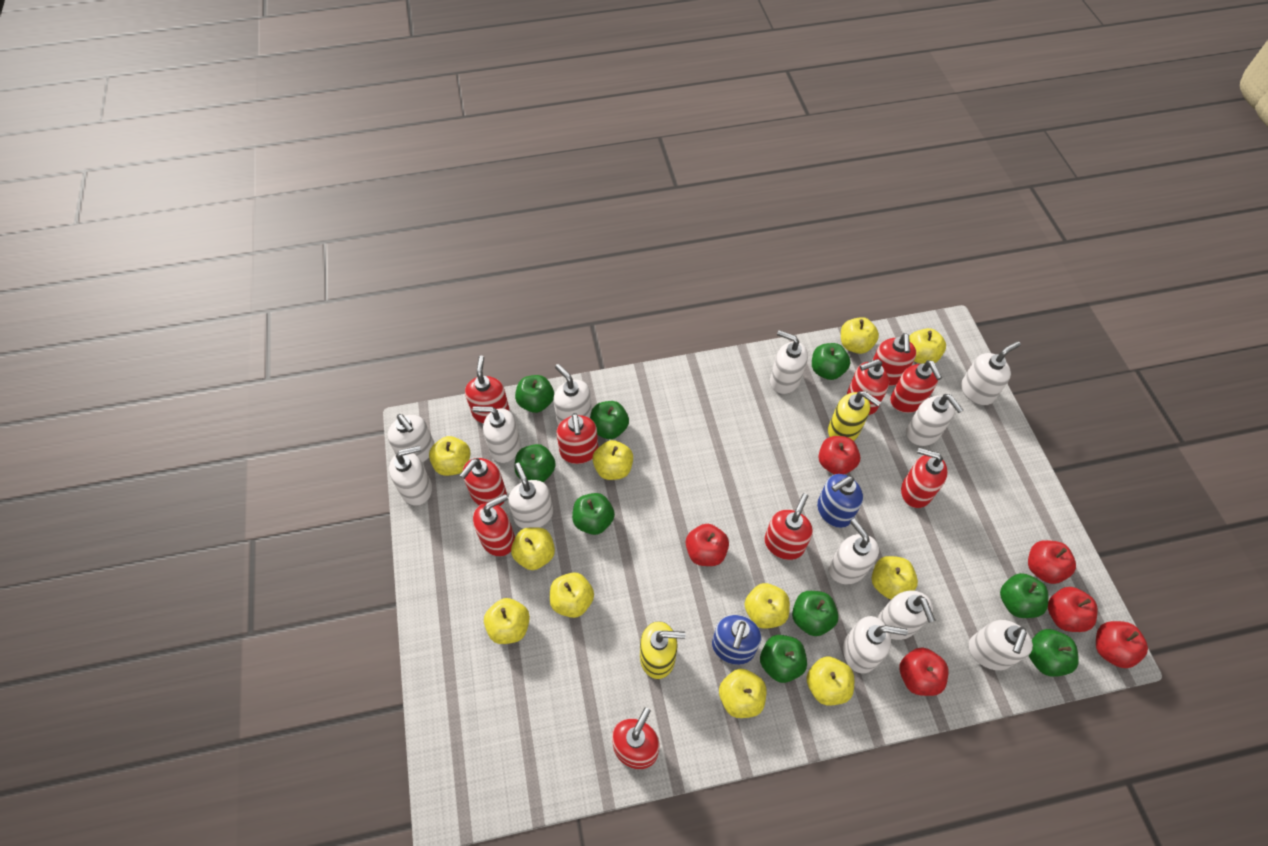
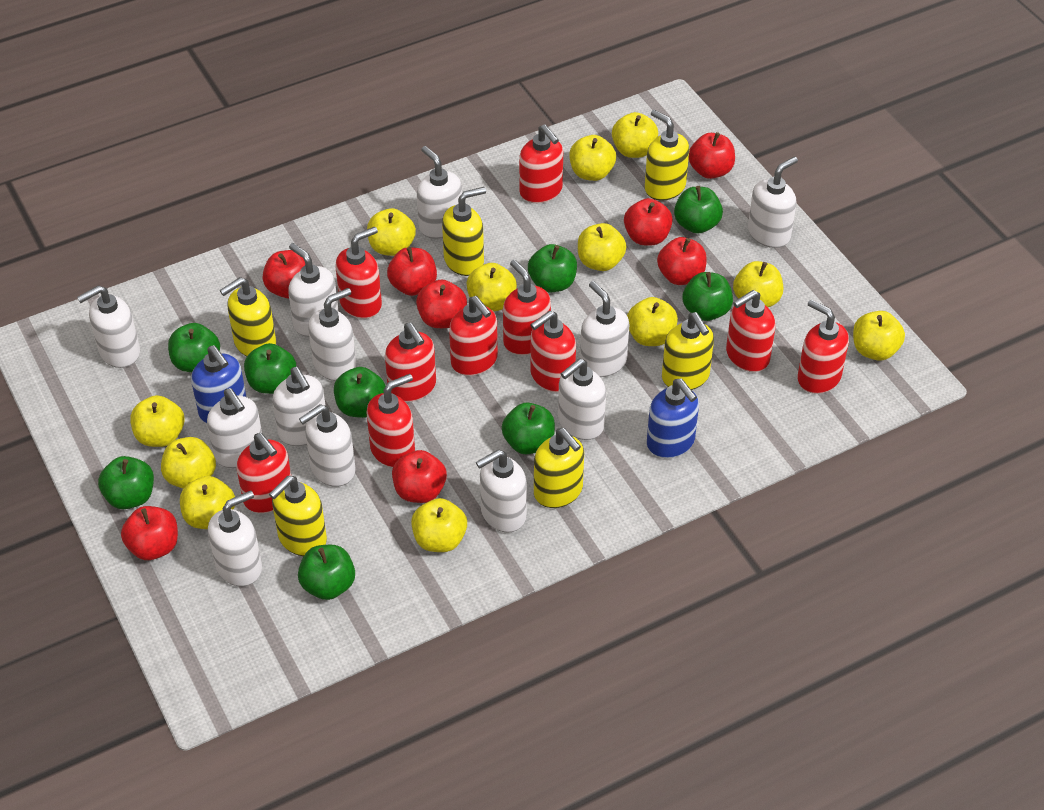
red apple: 6 -> 8
yellow apple: 11 -> 12
yellow soap dispenser: 2 -> 6

